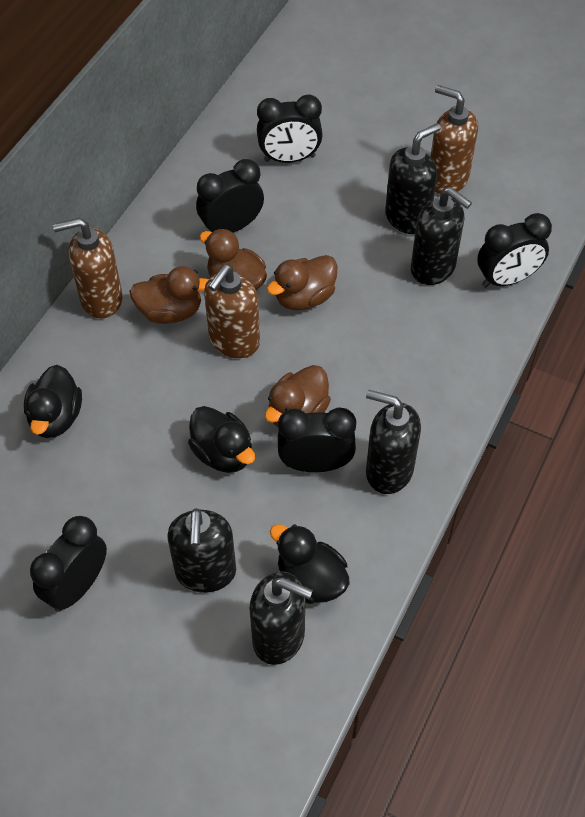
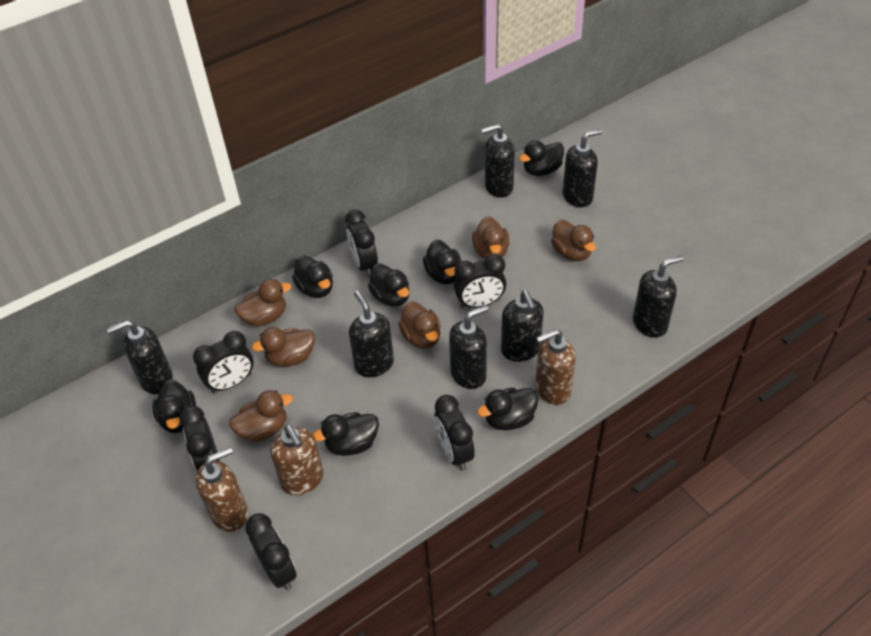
black clock: 5 -> 6
black duck: 3 -> 7
black soap dispenser: 5 -> 7
brown duck: 4 -> 6

